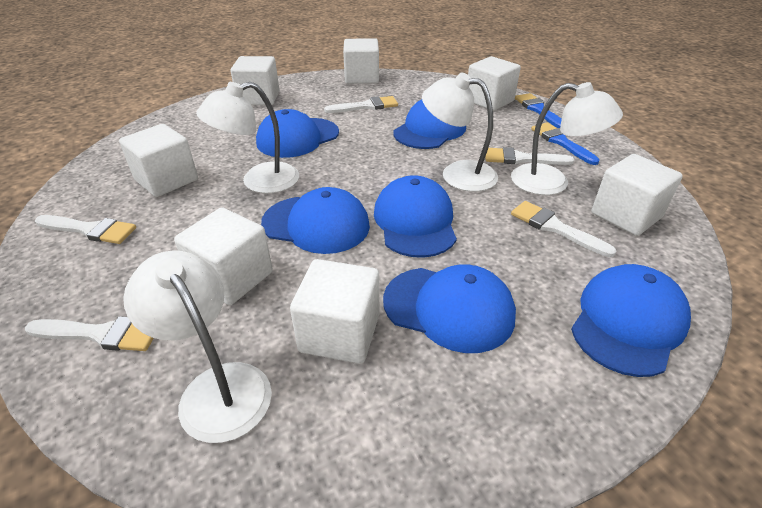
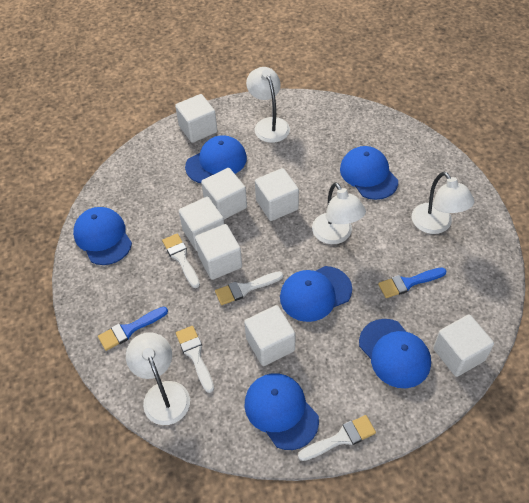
white brush: 5 -> 4

